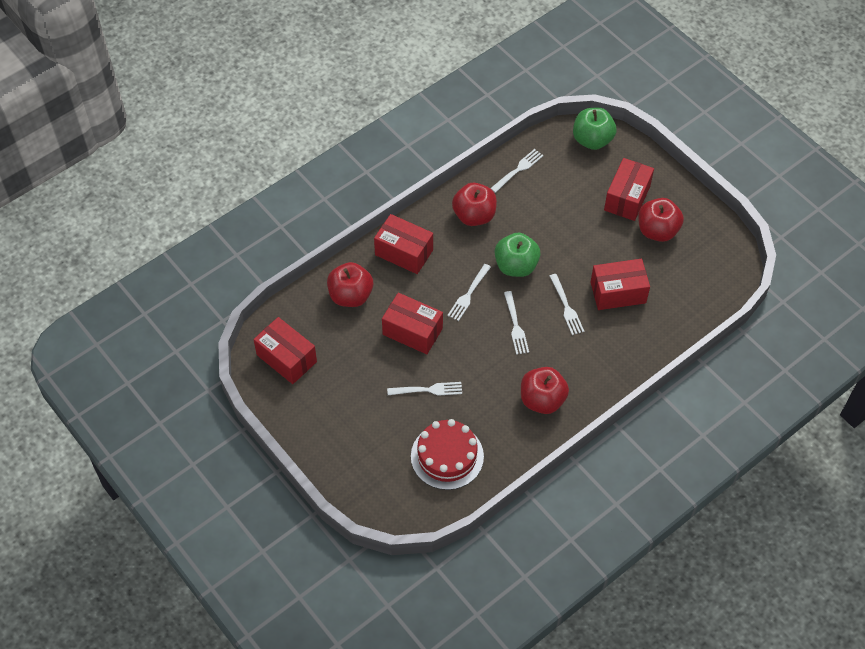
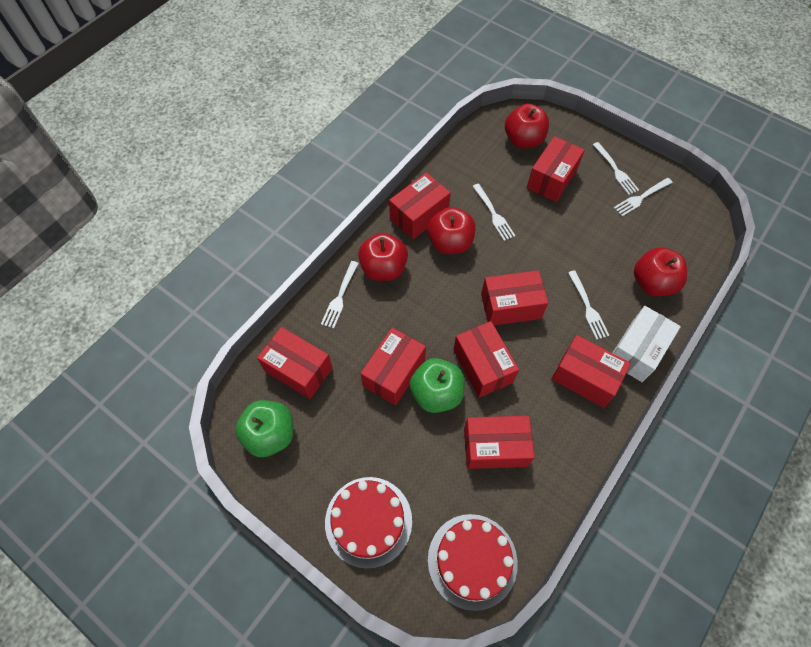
red box: 5 -> 8
red cake: 1 -> 2
white box: 0 -> 1

